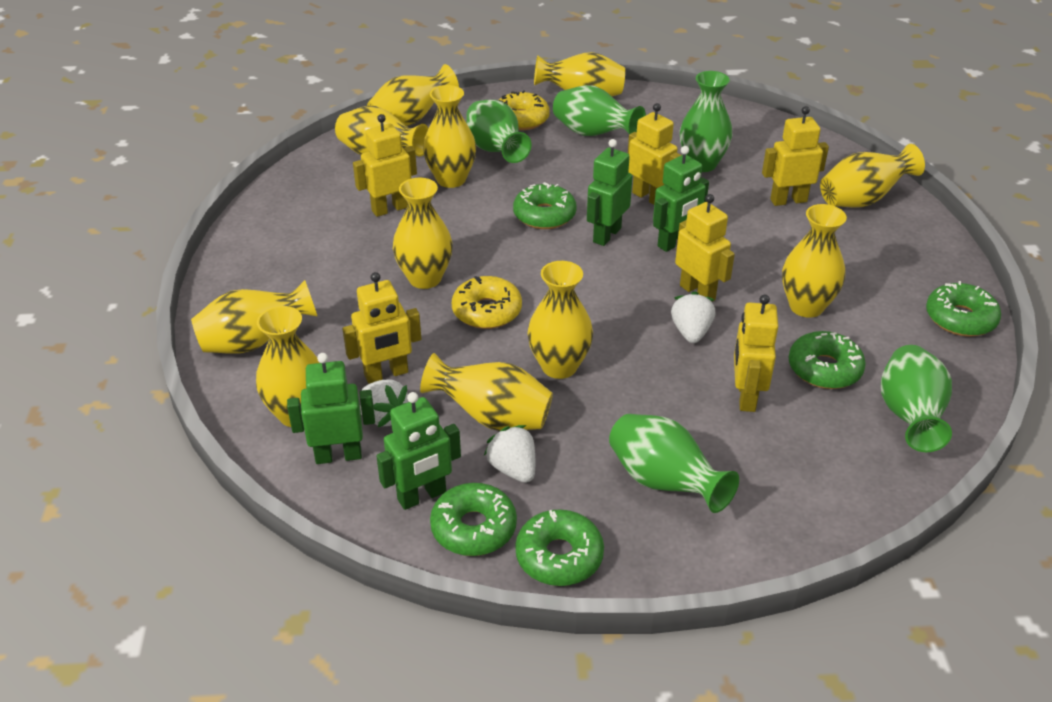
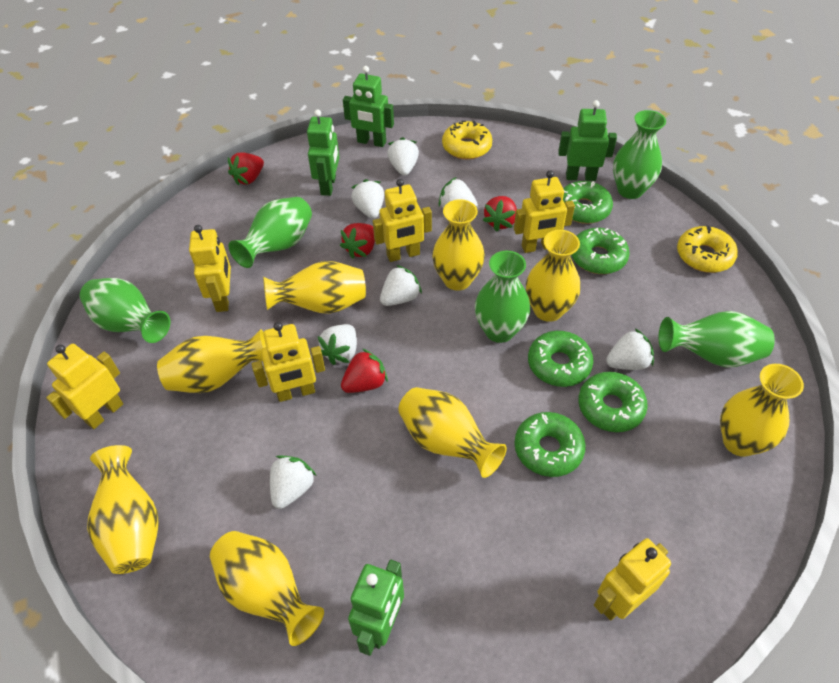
red strawberry: 0 -> 4
white strawberry: 3 -> 7
yellow vase: 11 -> 8

